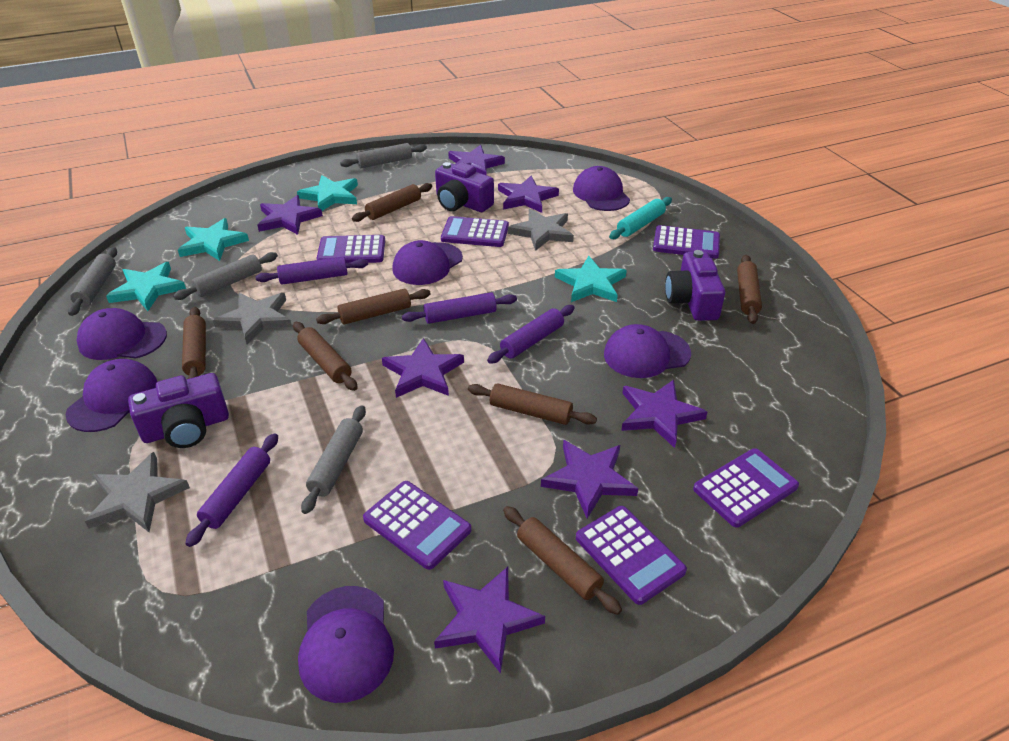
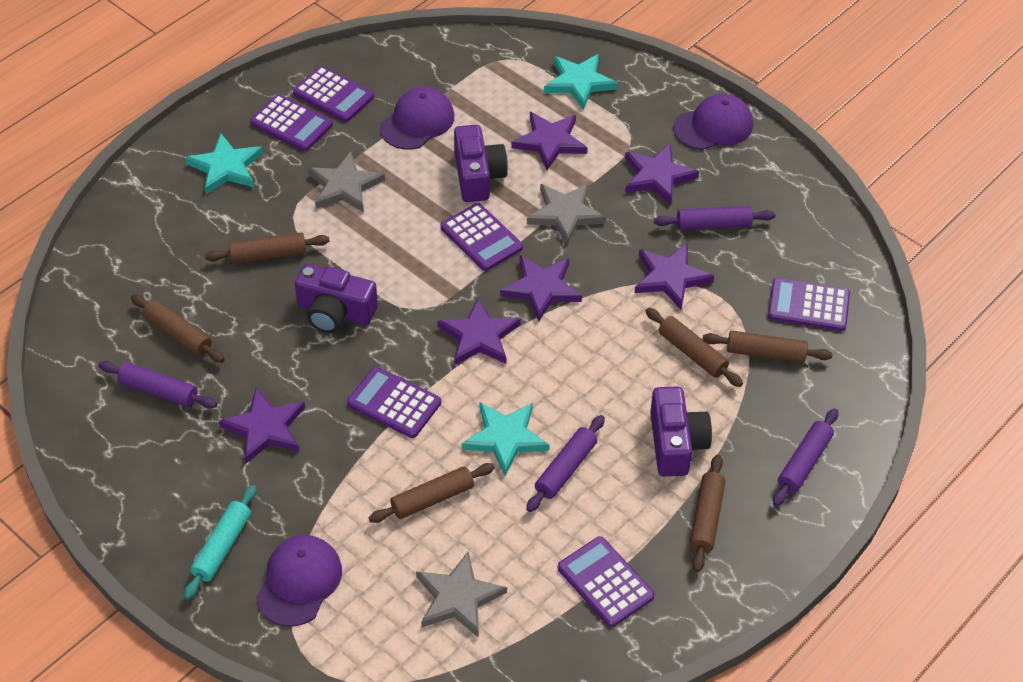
brown rolling pin: 7 -> 6
grey rolling pin: 4 -> 0
purple cap: 6 -> 3
purple star: 7 -> 6
turquoise star: 4 -> 3

